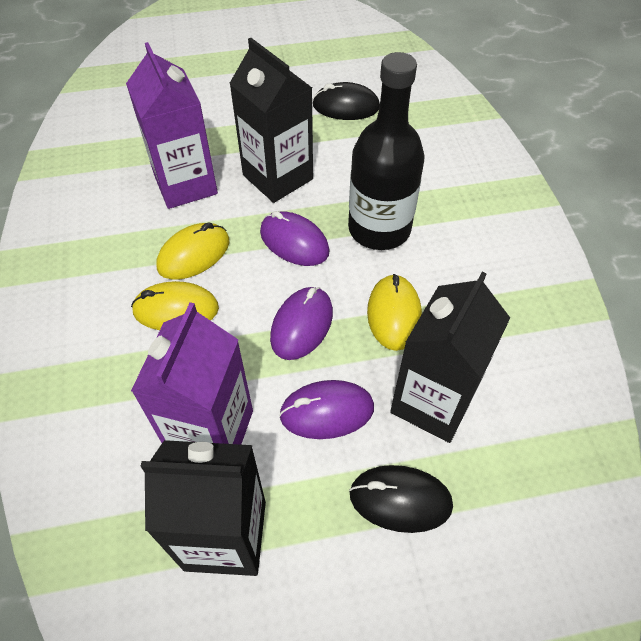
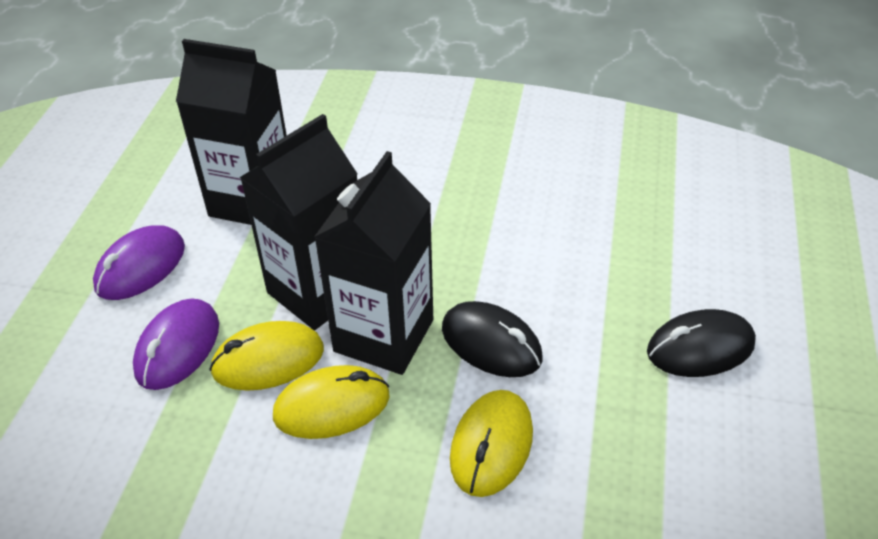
black bottle: 1 -> 0
purple carton: 2 -> 0
purple mouse: 3 -> 2

